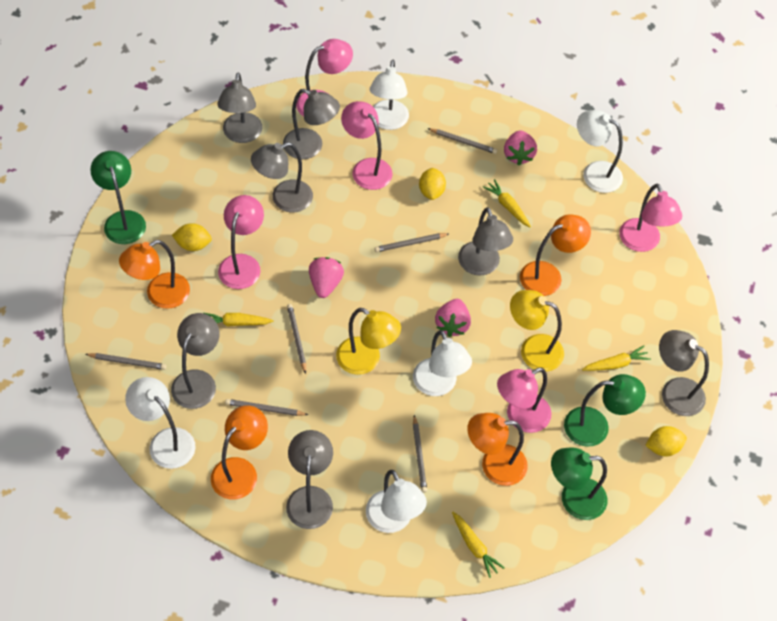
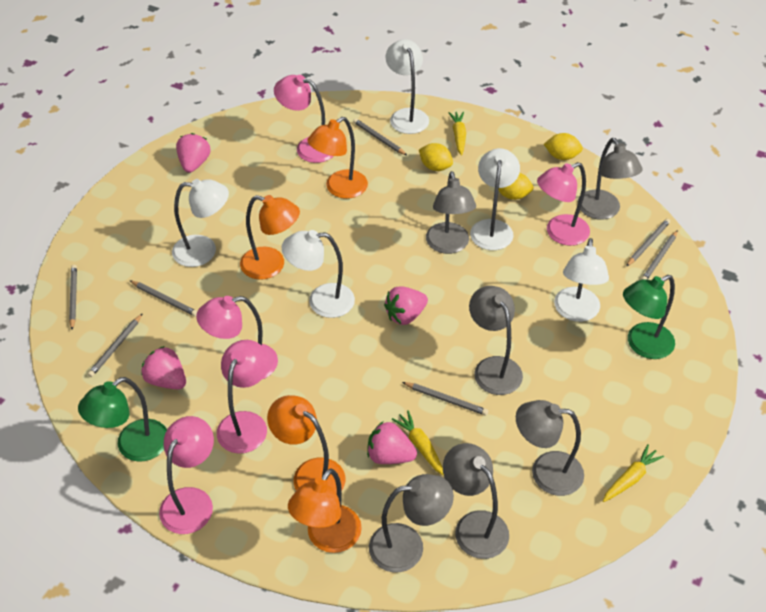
green lamp: 3 -> 2
grey lamp: 7 -> 6
grey pencil: 6 -> 7
pink strawberry: 3 -> 4
yellow carrot: 4 -> 3
yellow lamp: 2 -> 0

